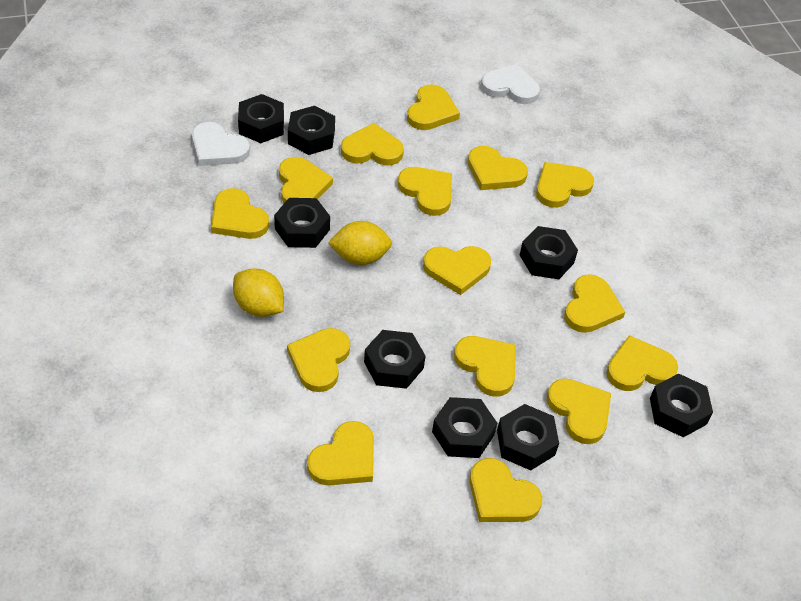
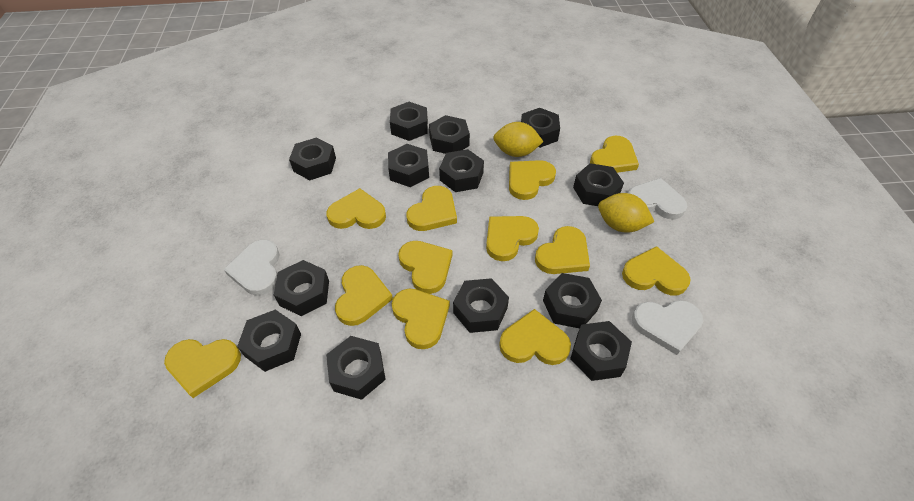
black nut: 8 -> 13
white heart: 2 -> 3
yellow heart: 15 -> 12

